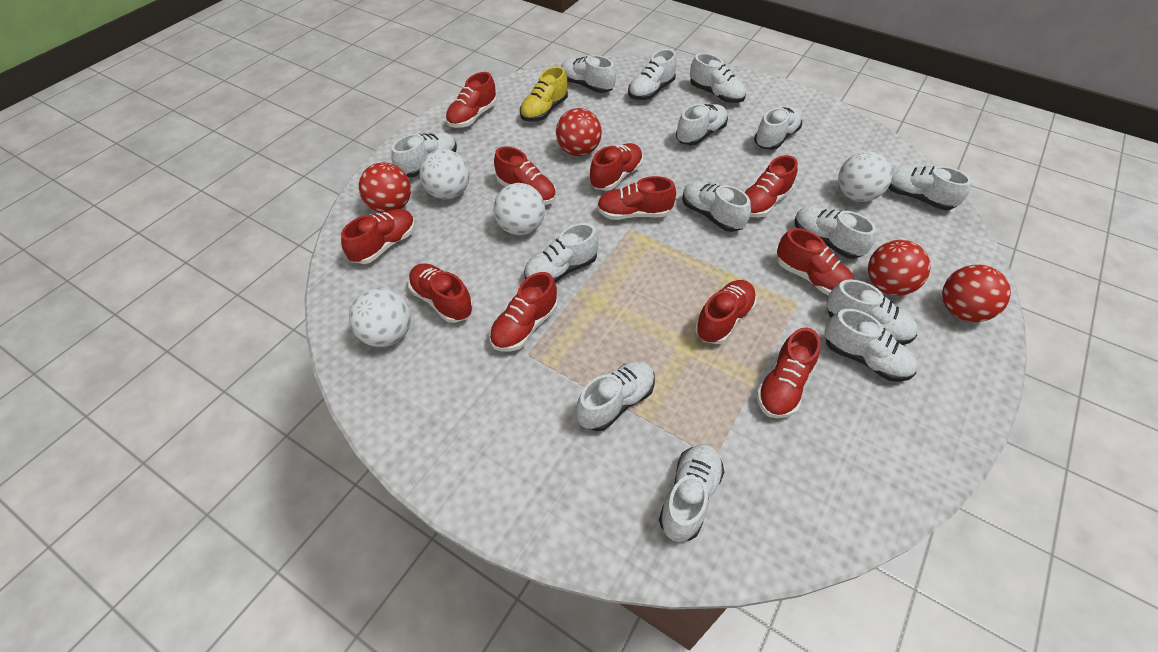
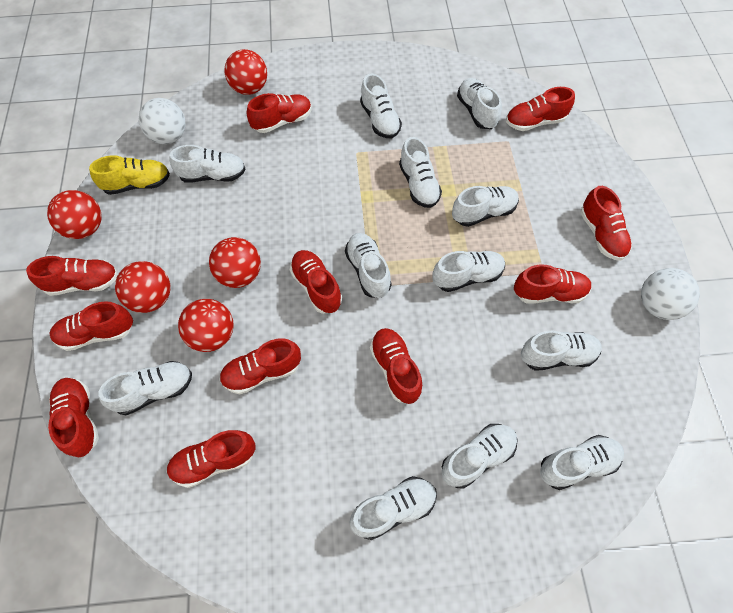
red ball: 4 -> 5
white ball: 4 -> 2
white shoe: 14 -> 12

